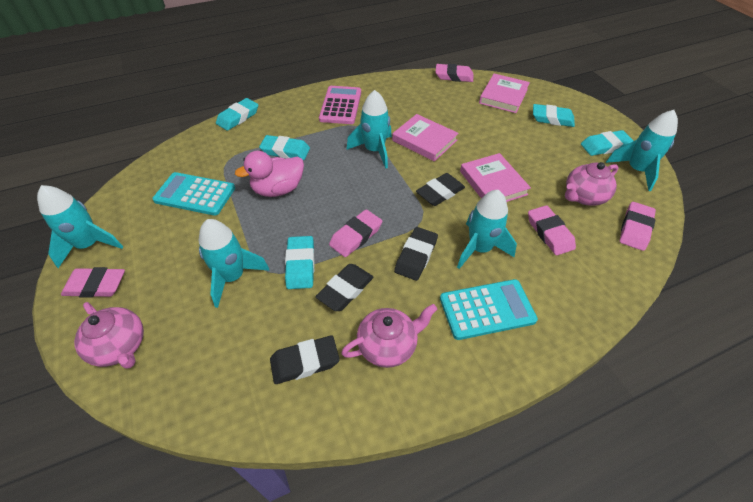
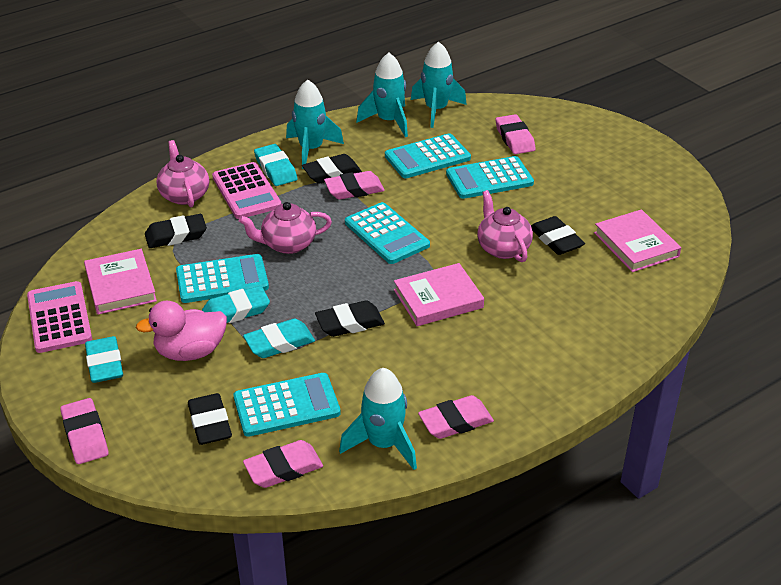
black eraser: 4 -> 5
pink calculator: 1 -> 2
turquoise calculator: 2 -> 5
turquoise eraser: 5 -> 4
turquoise rocket: 5 -> 4

